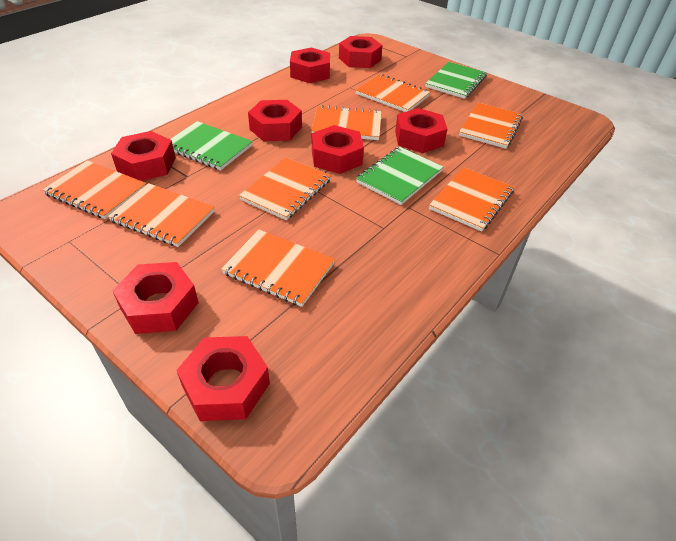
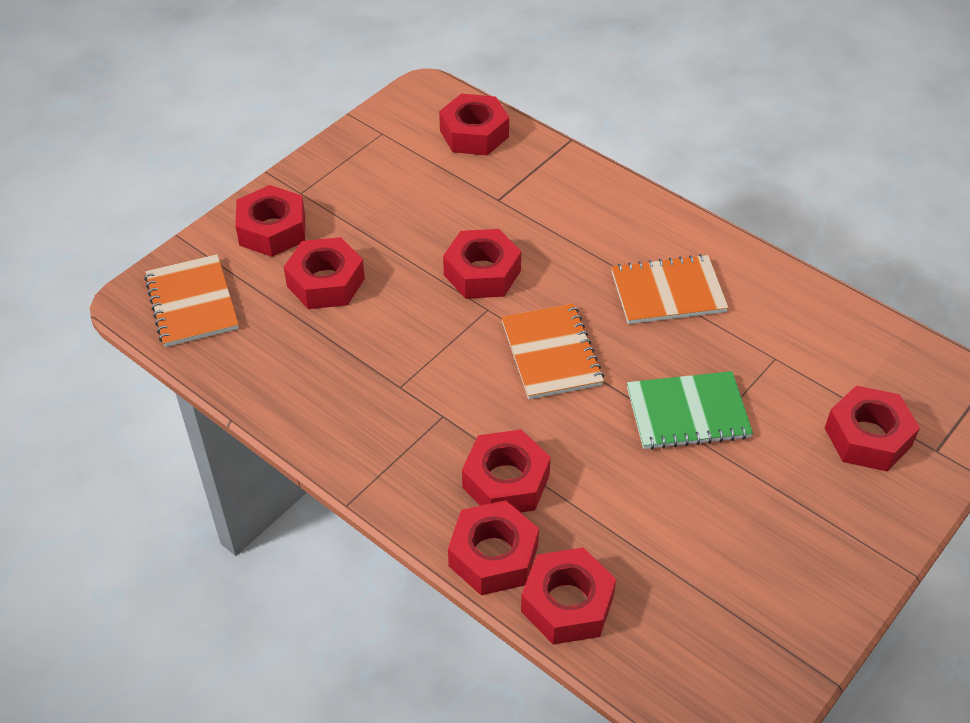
green notebook: 3 -> 1
orange notebook: 8 -> 3

